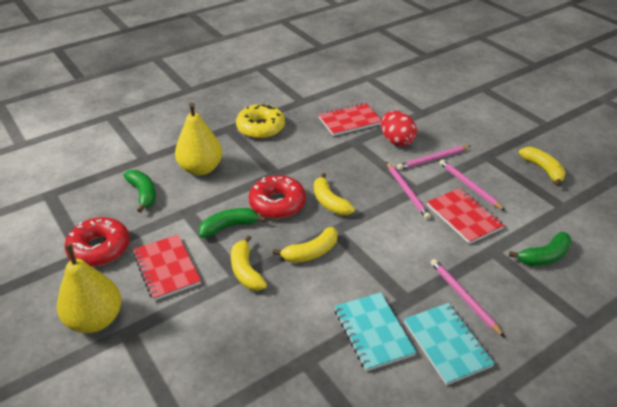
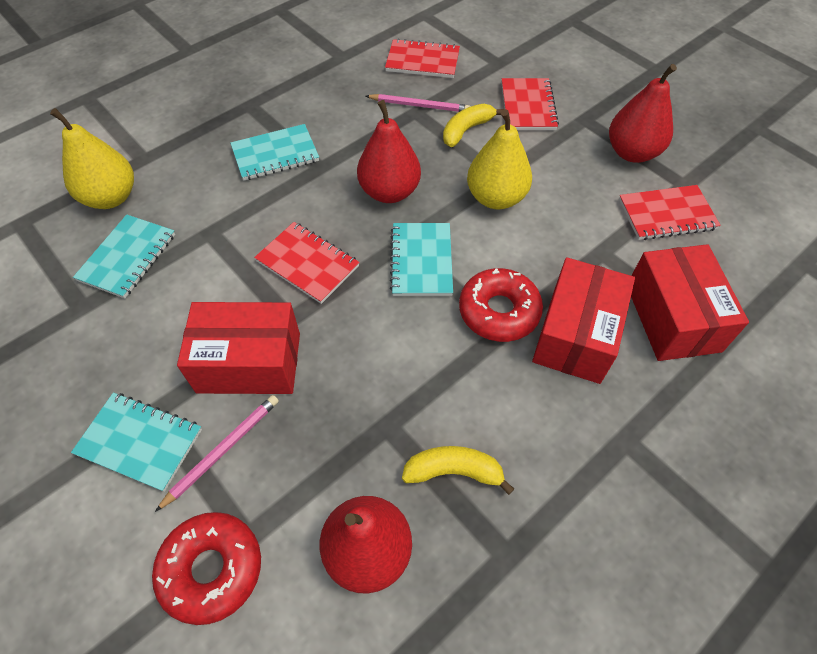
green banana: 3 -> 0
pink pencil: 4 -> 2
red box: 0 -> 3
red egg: 1 -> 0
red notebook: 3 -> 4
red pear: 0 -> 3
turquoise notebook: 2 -> 4
yellow banana: 4 -> 2
yellow donut: 1 -> 0

